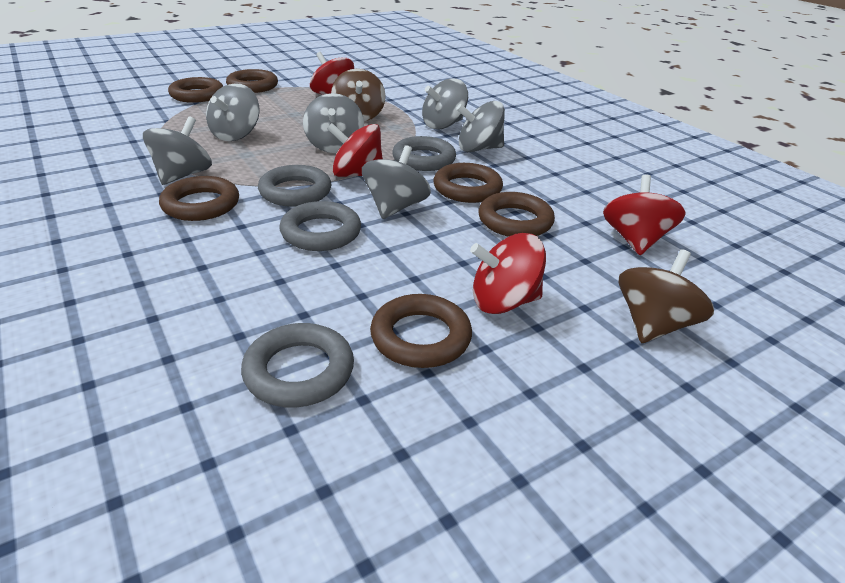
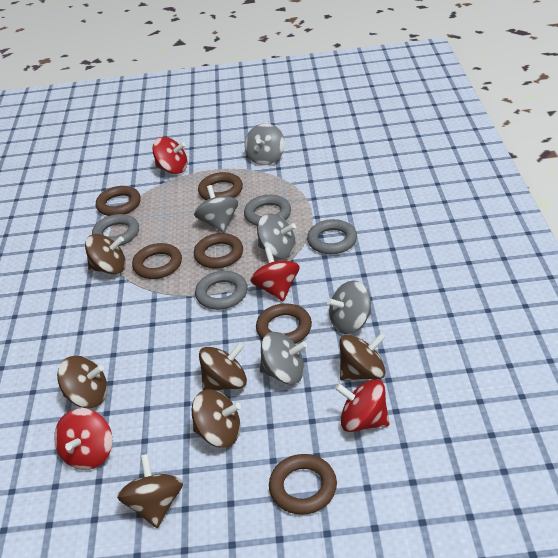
brown spinning top: 2 -> 6
grey spinning top: 6 -> 5

